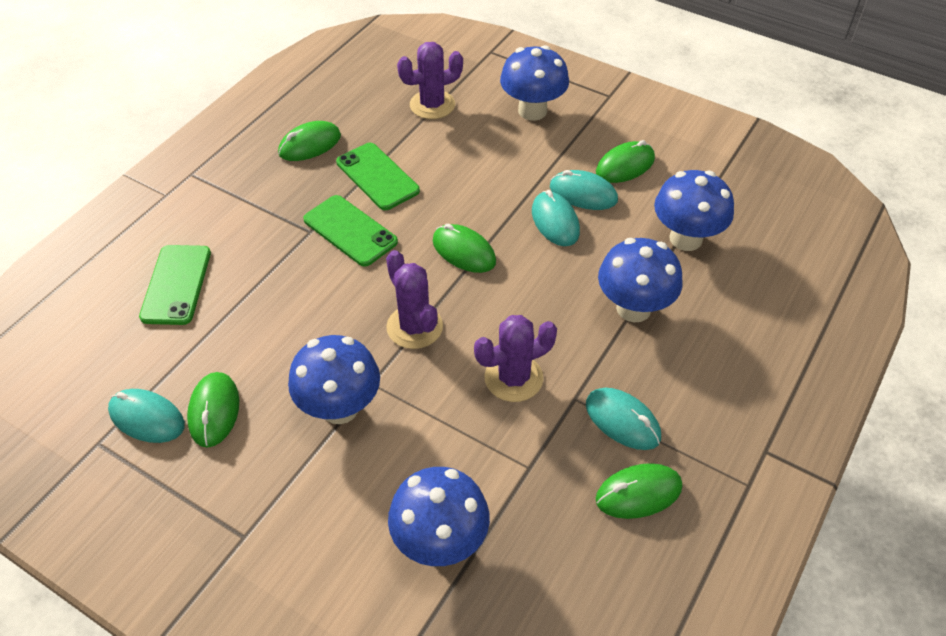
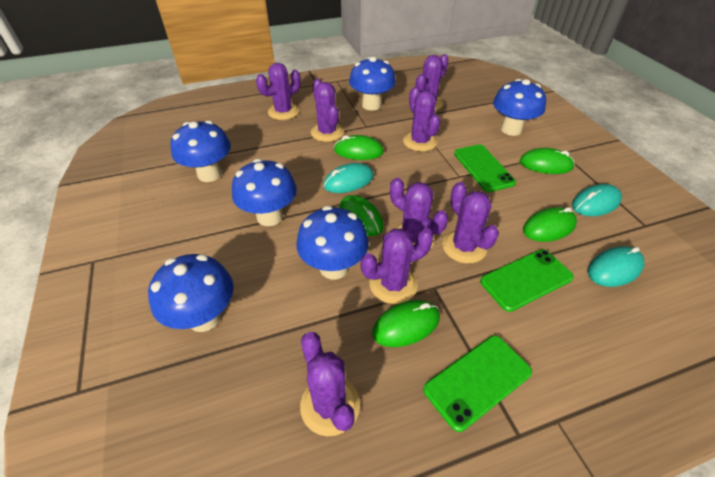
blue mushroom: 5 -> 6
purple cactus: 3 -> 8
turquoise mouse: 4 -> 3

